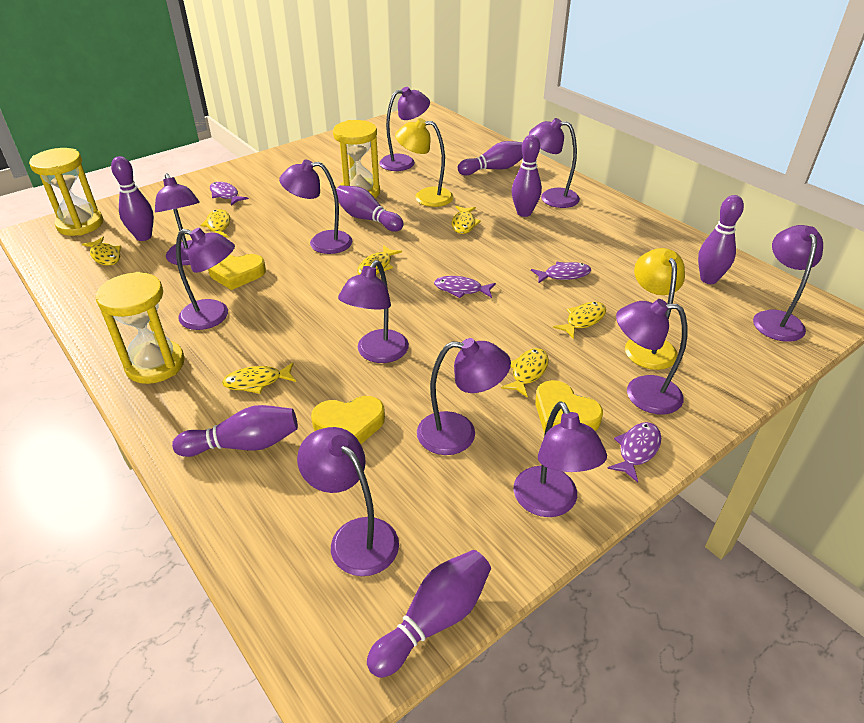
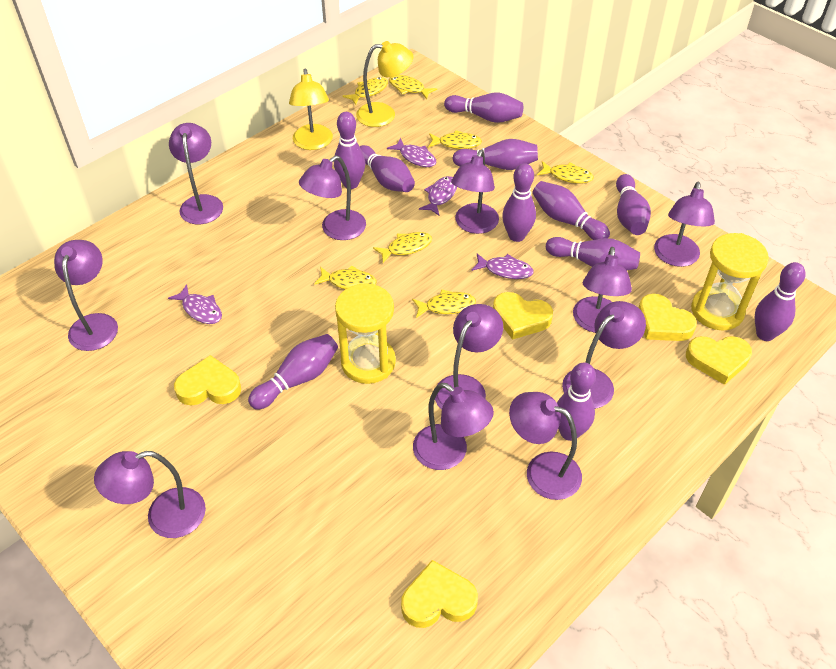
purple bowling pin: 7 -> 11
yellow heart: 3 -> 5
yellow hourglass: 3 -> 2

